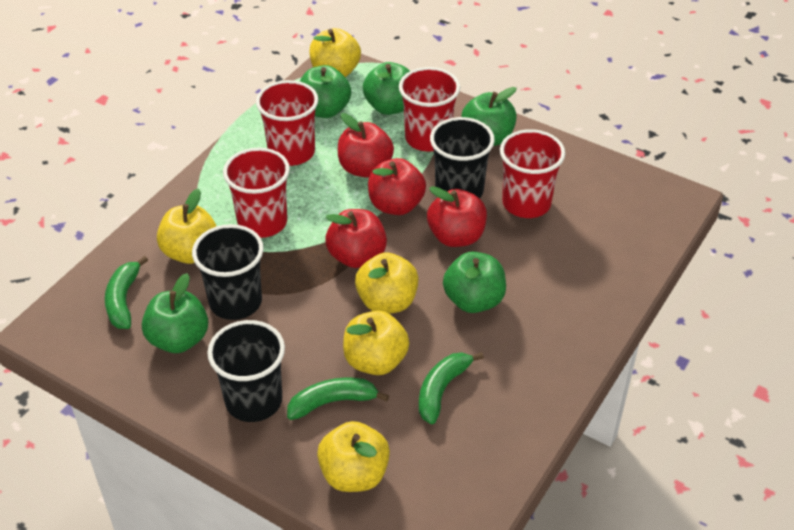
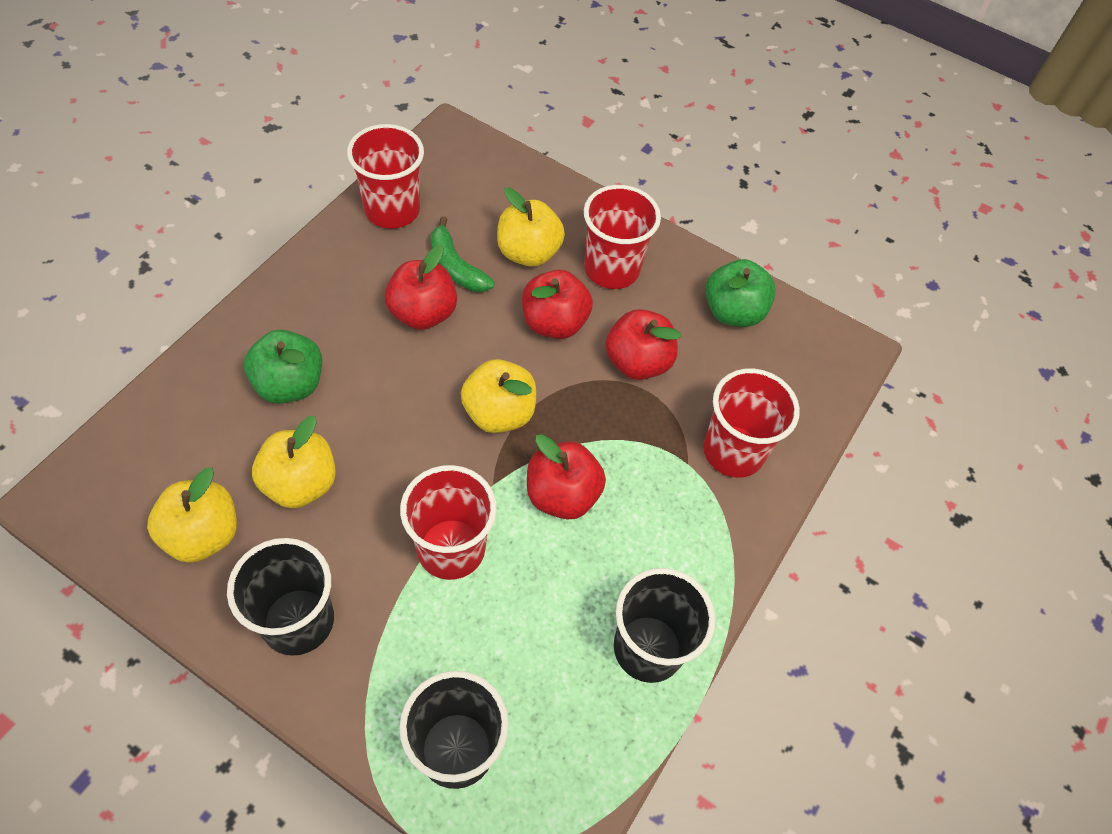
green apple: 5 -> 2
green banana: 3 -> 1
yellow apple: 5 -> 4

